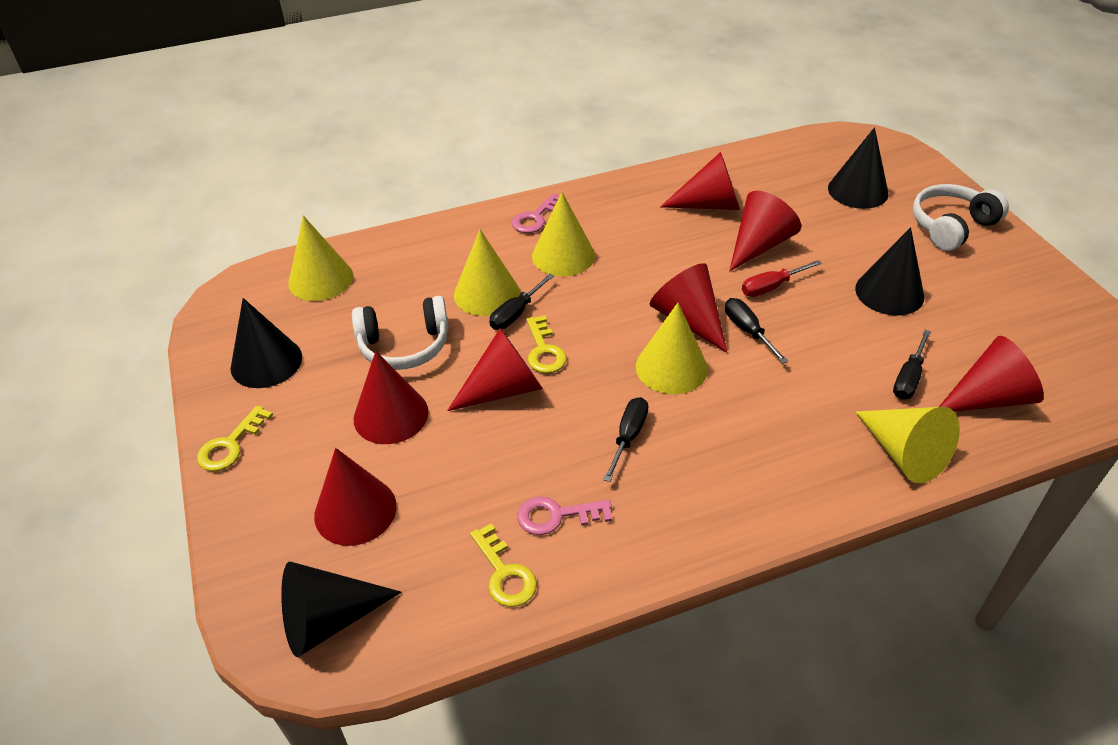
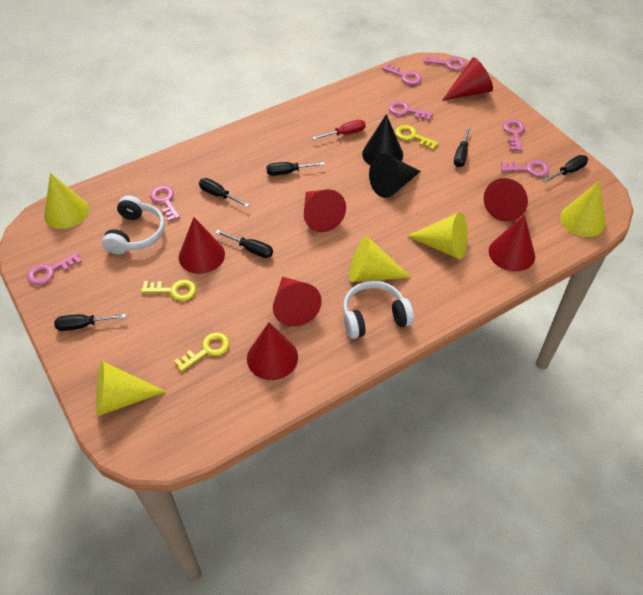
black cone: 4 -> 2
black screwdriver: 4 -> 6
pink key: 2 -> 7

